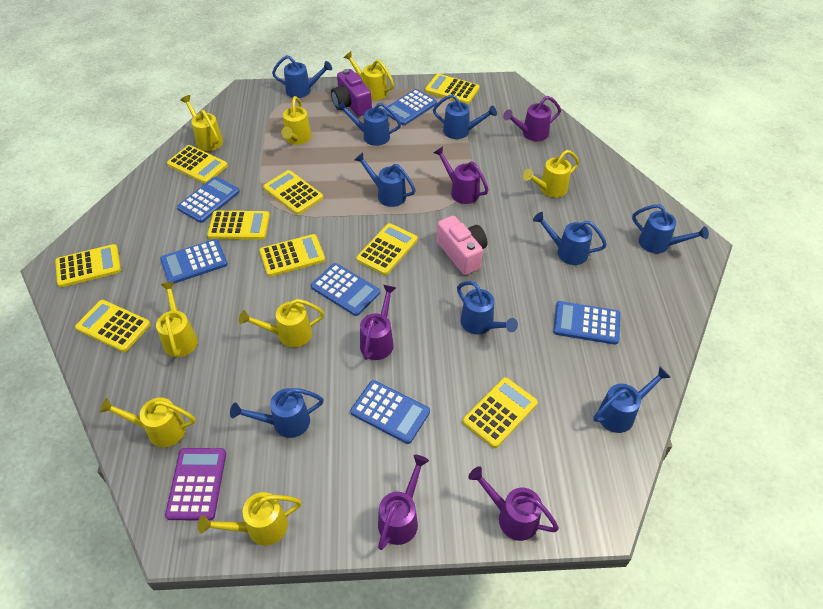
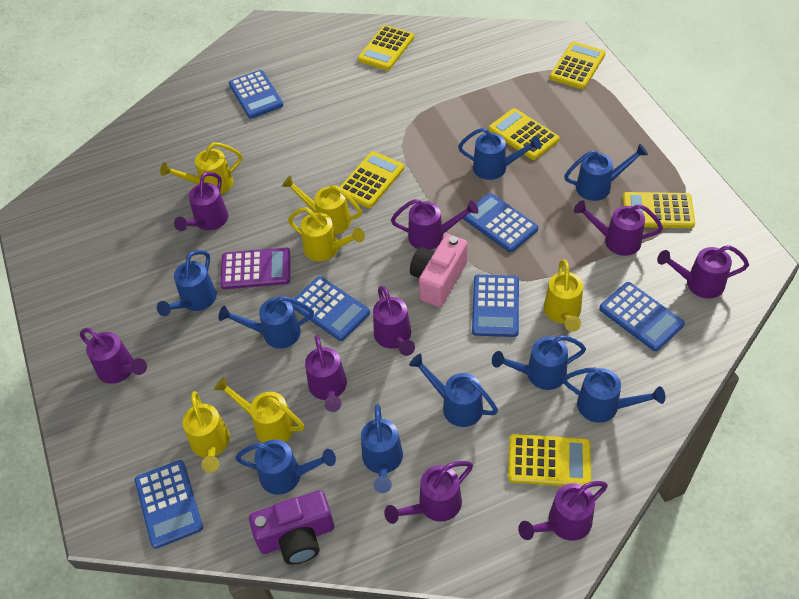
purple watering can: 5 -> 9
yellow calculator: 9 -> 6
yellow watering can: 8 -> 6

